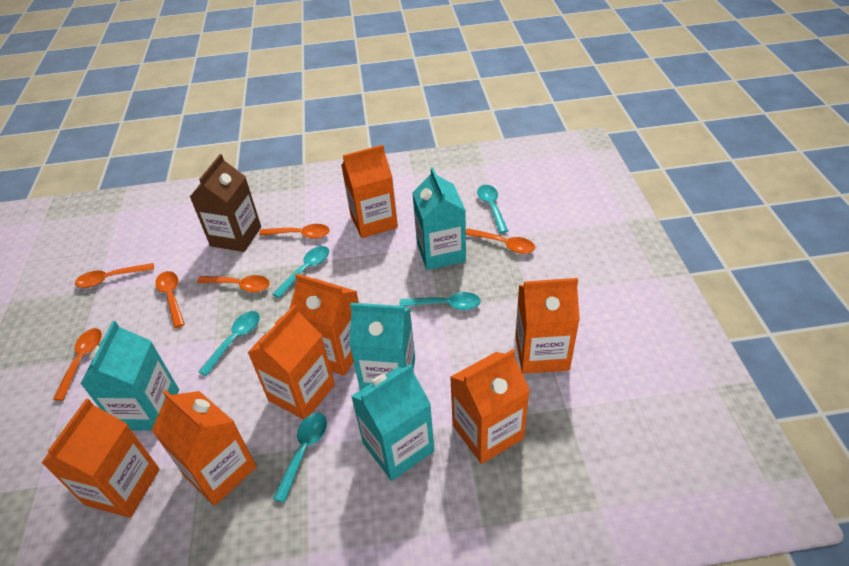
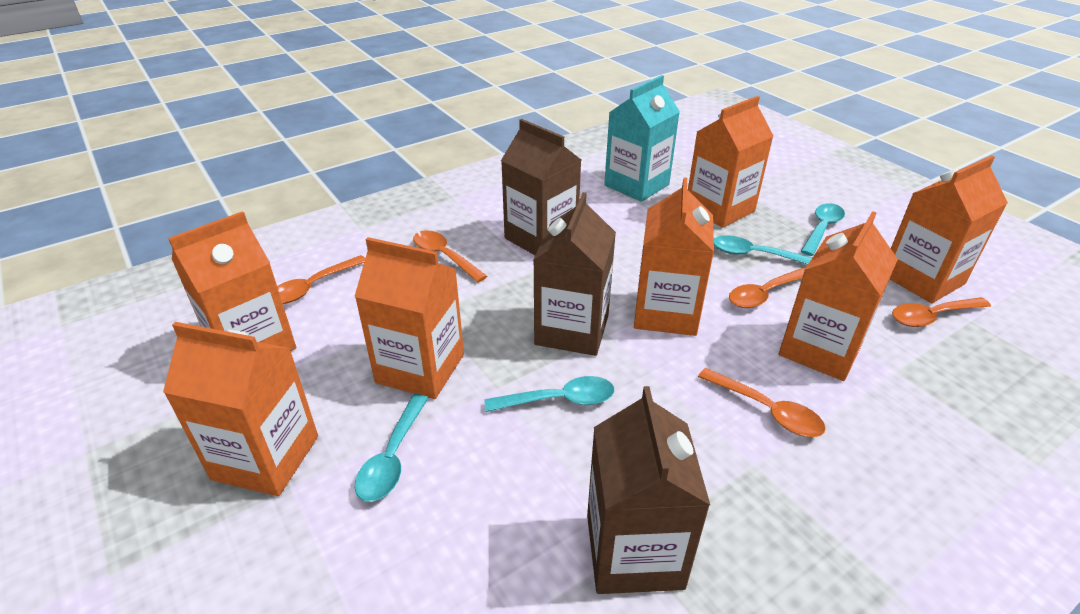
brown carton: 1 -> 3
orange spoon: 6 -> 5
turquoise carton: 4 -> 1
turquoise spoon: 5 -> 4

